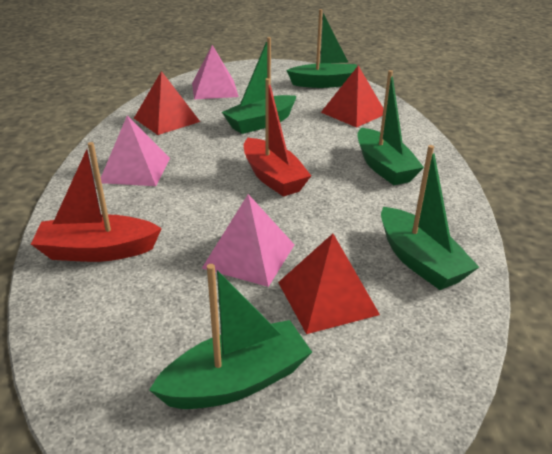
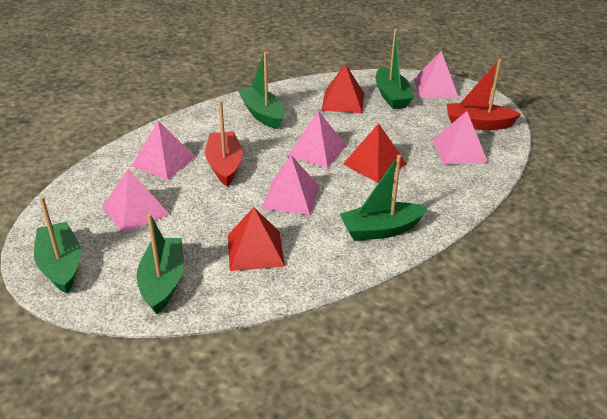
pink pyramid: 3 -> 6

